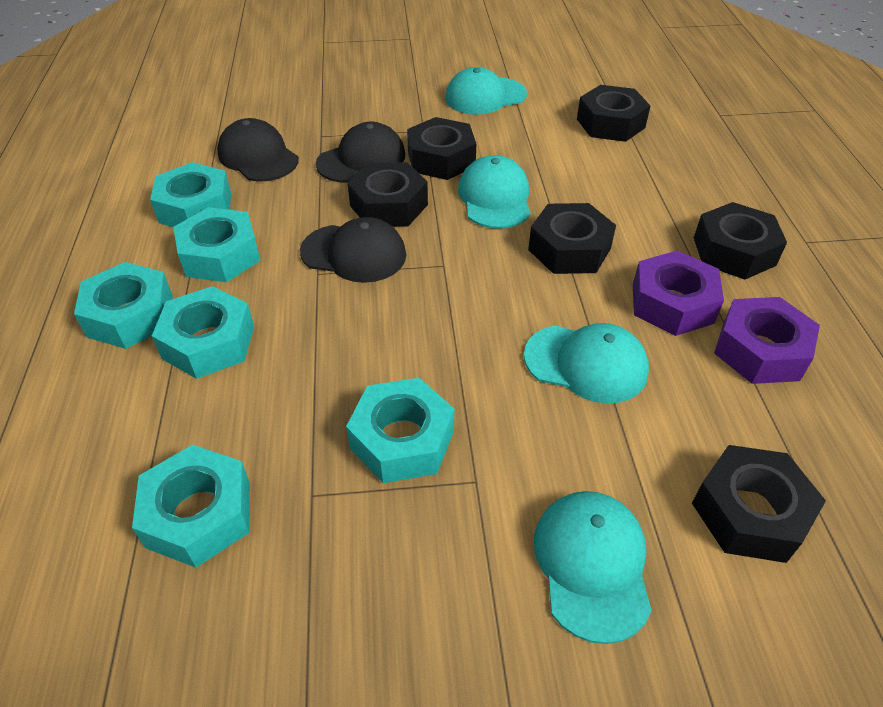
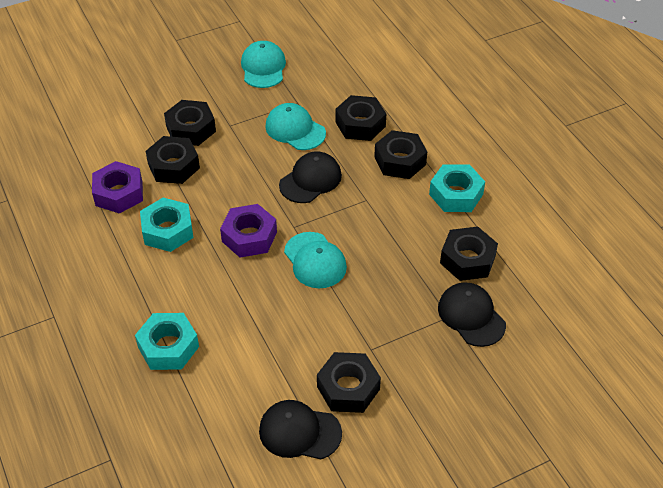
turquoise cap: 4 -> 3
turquoise nut: 6 -> 3

